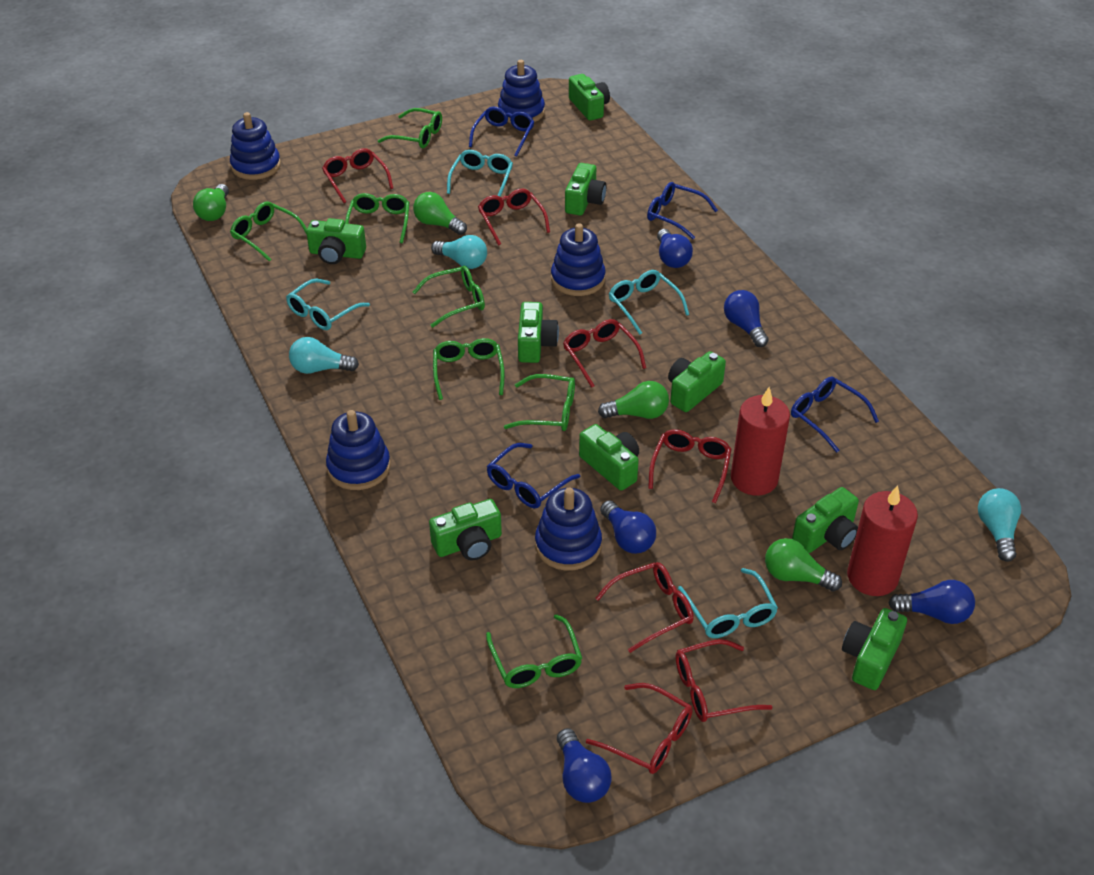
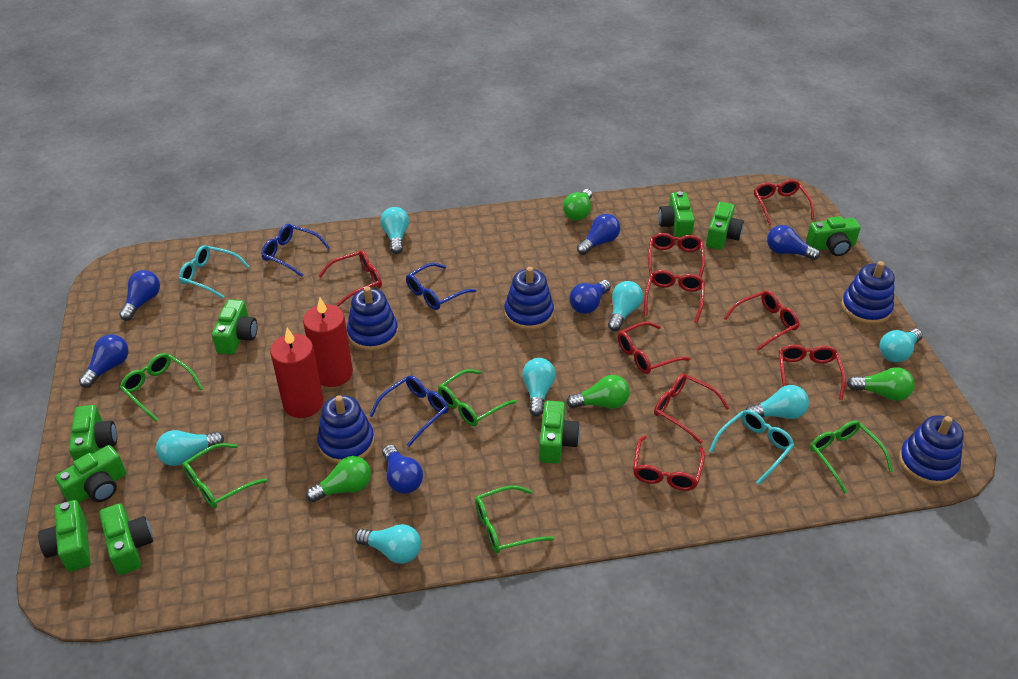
blue glasses: 4 -> 3
blue light bulb: 5 -> 6
green glasses: 7 -> 5
red glasses: 7 -> 9
turquoise glasses: 4 -> 2
turquoise light bulb: 3 -> 7

